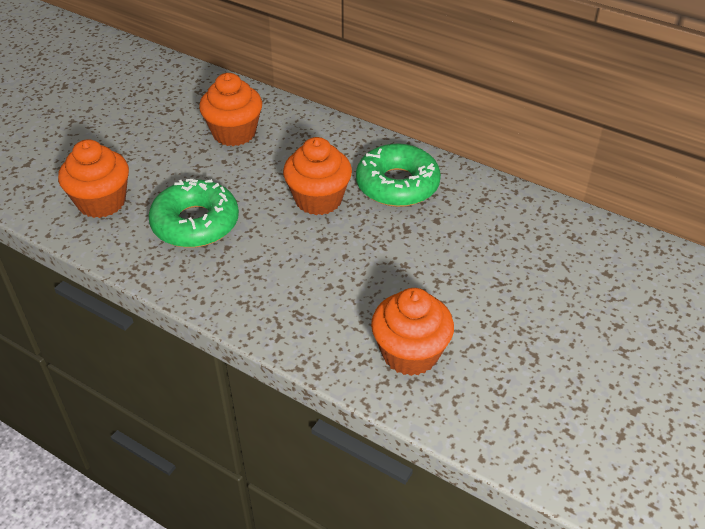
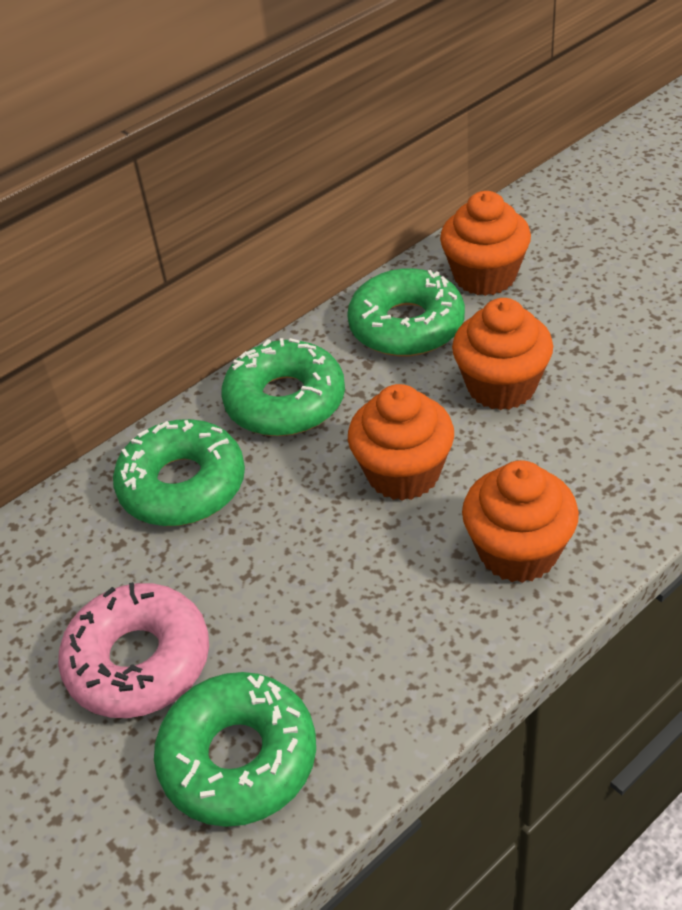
green donut: 2 -> 4
pink donut: 0 -> 1

